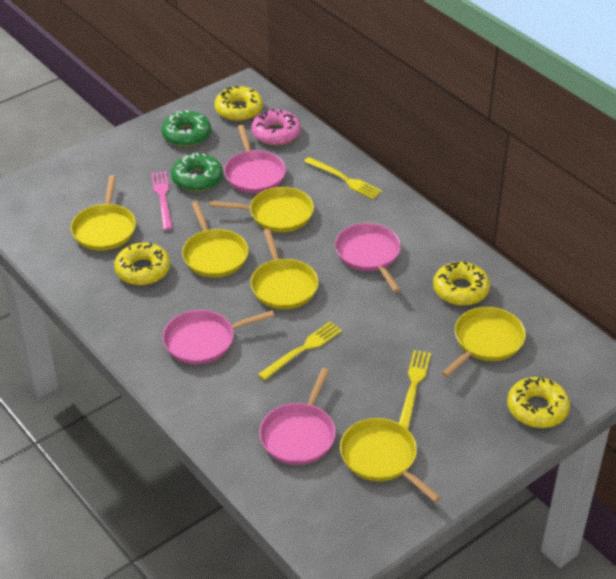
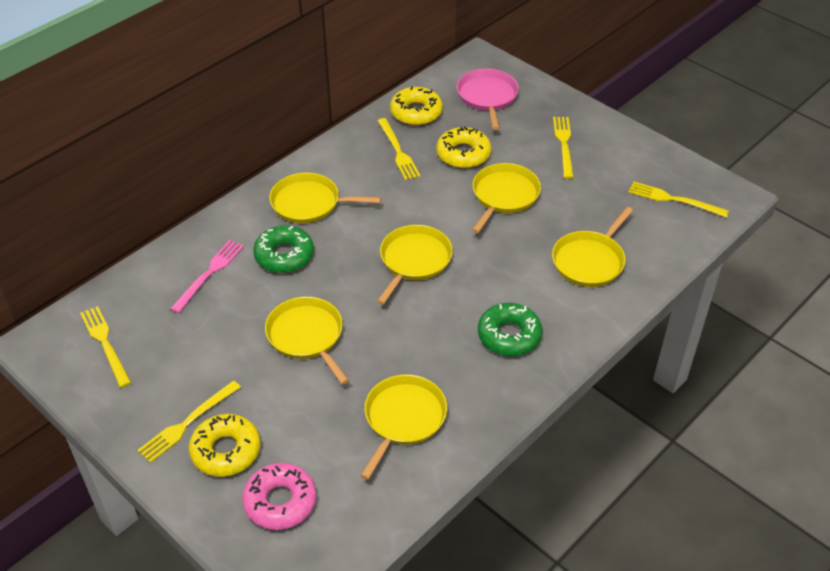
pink pan: 4 -> 1
yellow donut: 4 -> 3
yellow fork: 3 -> 5

